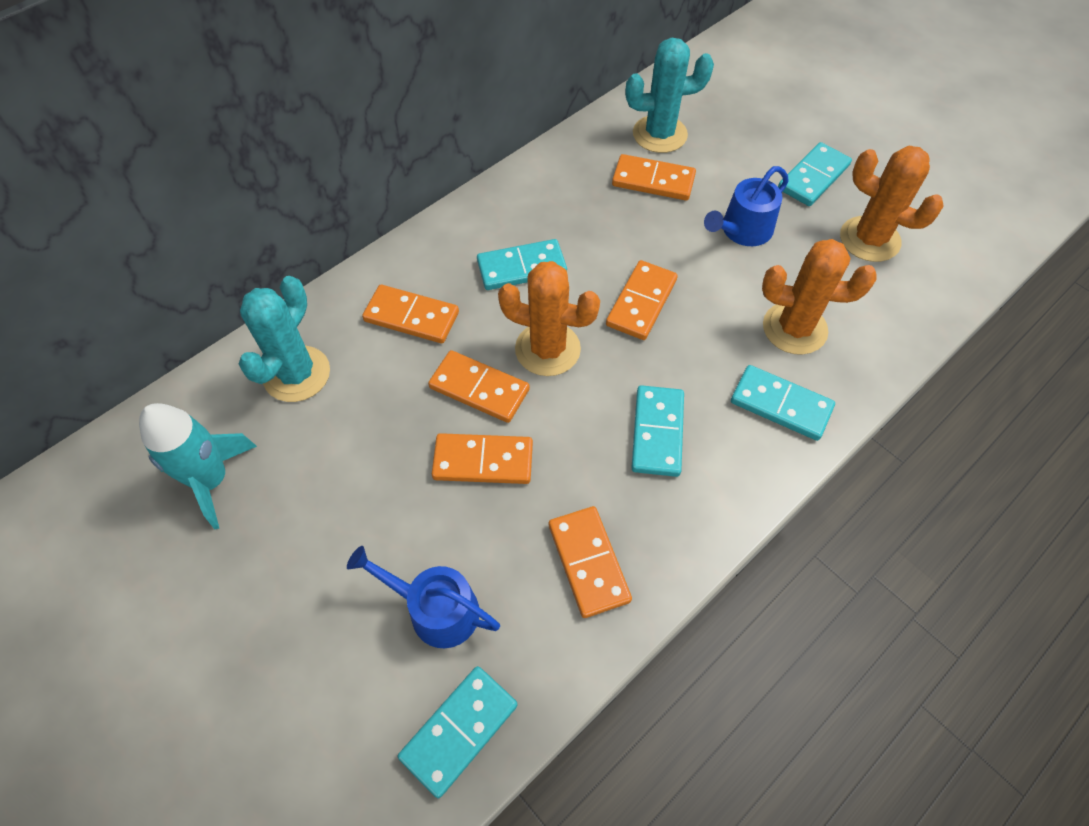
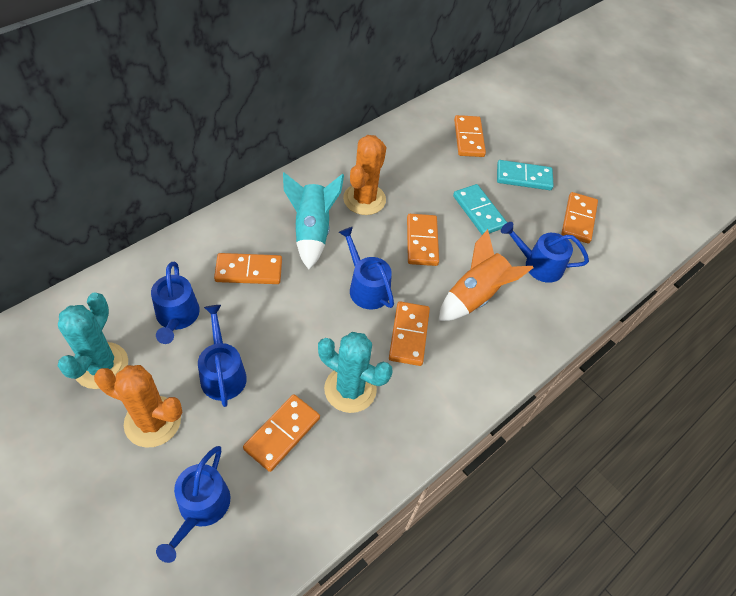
blue watering can: 2 -> 5
orange cactus: 3 -> 2
orange rocket: 0 -> 1
turquoise domino: 5 -> 2

